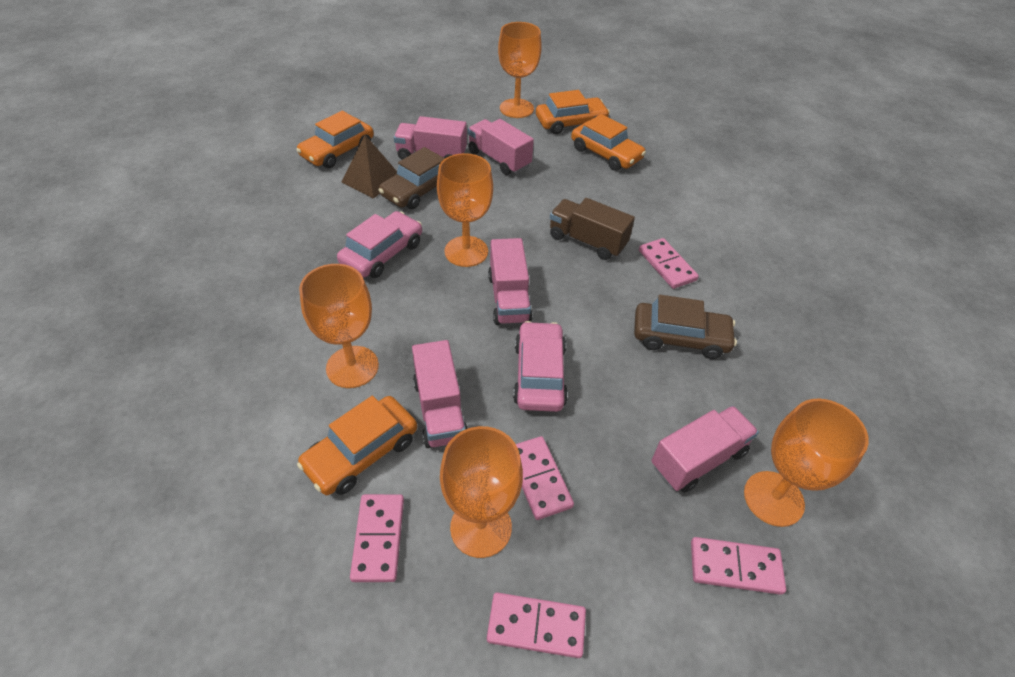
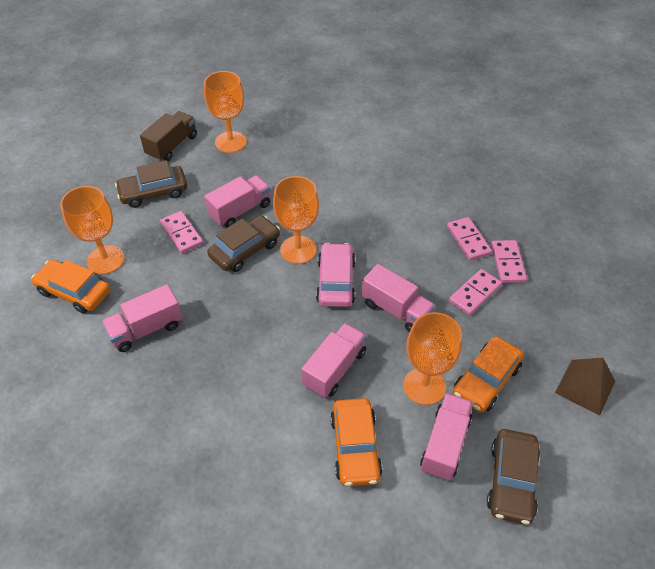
brown car: 2 -> 3
orange car: 4 -> 3
orange goblet: 5 -> 4
pink car: 2 -> 1
pink domino: 5 -> 4

